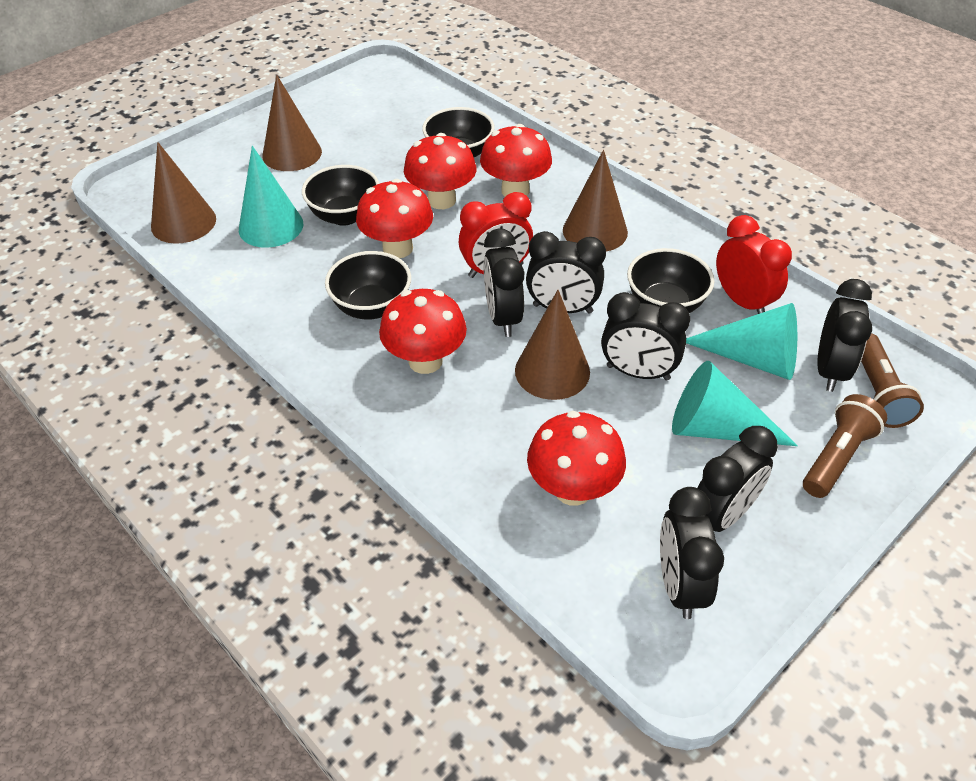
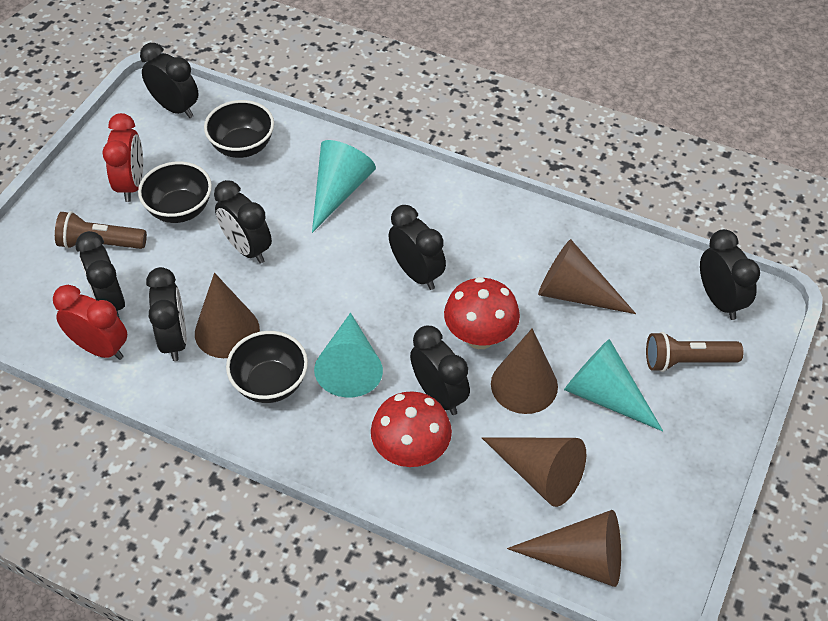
black bowl: 4 -> 3
black clock: 6 -> 7
brown cone: 4 -> 5
red mushroom: 5 -> 2

